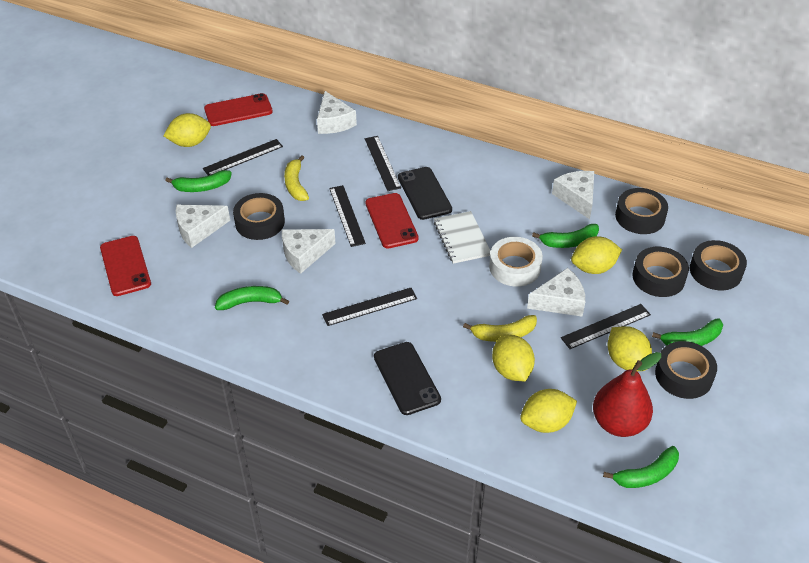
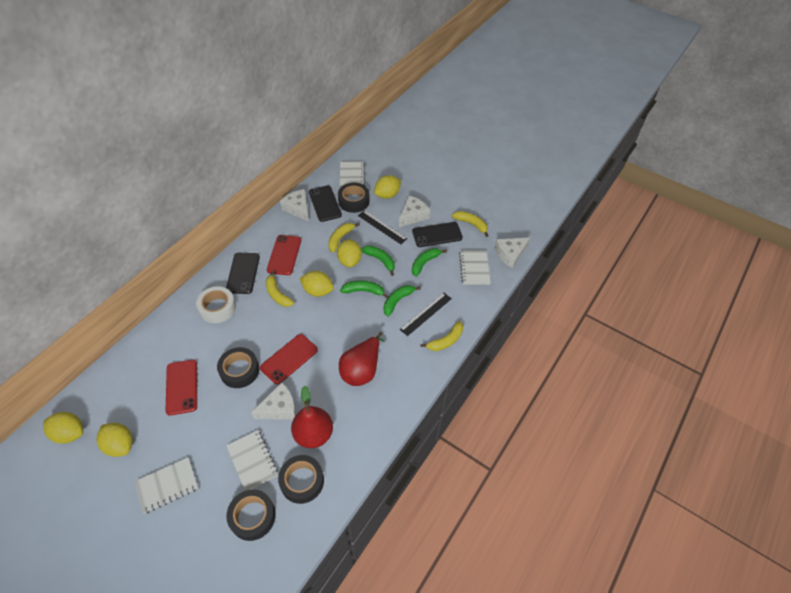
black phone: 2 -> 3
black ruler: 5 -> 2
black tape: 5 -> 4
green banana: 5 -> 4
red pear: 1 -> 2
white cheese: 5 -> 4
white notebook: 1 -> 4
yellow banana: 2 -> 4

